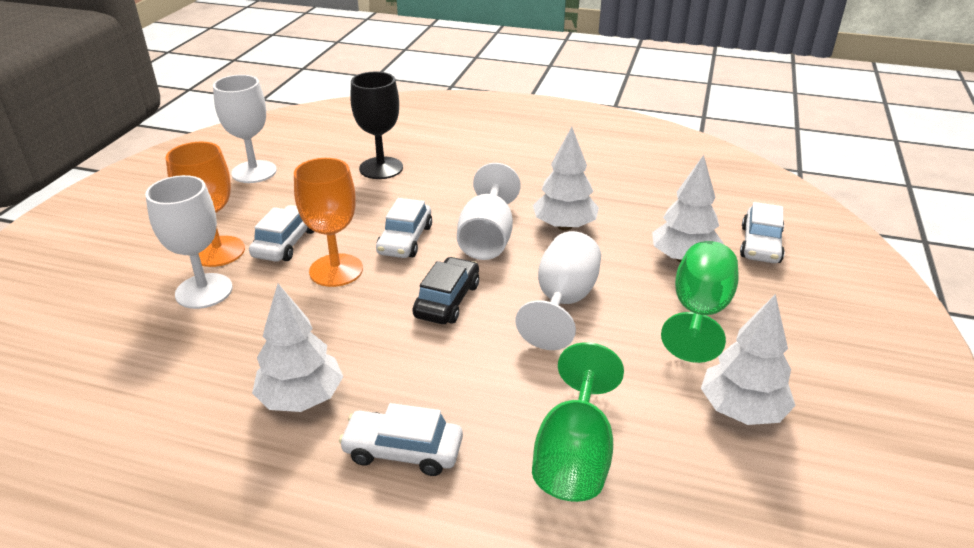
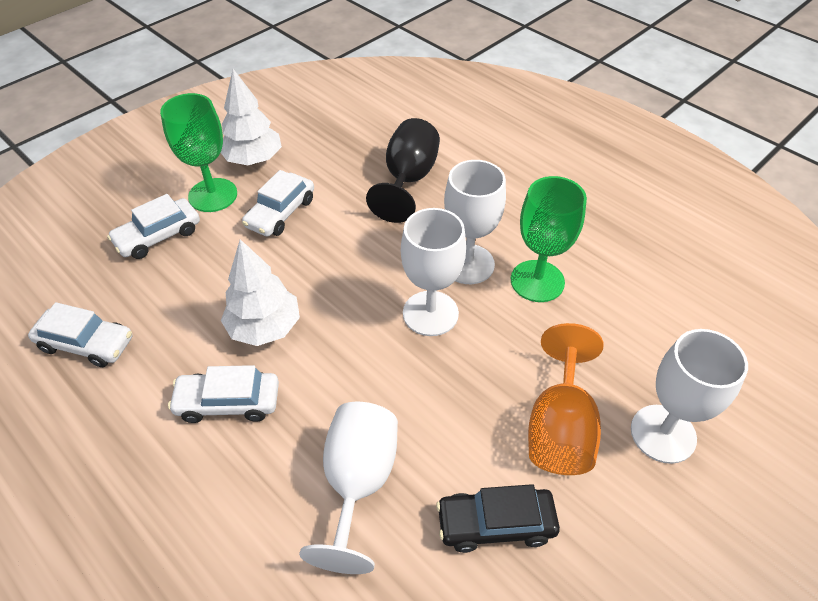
orange goblet: 2 -> 1
white tree: 4 -> 2

